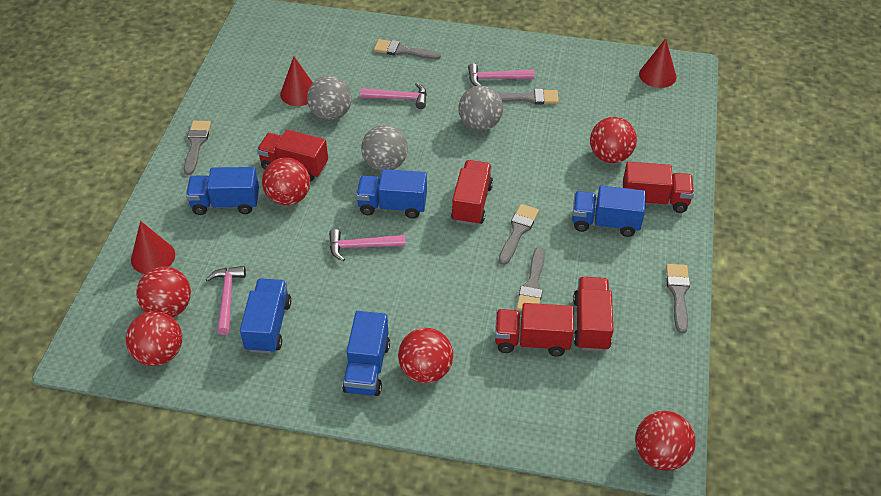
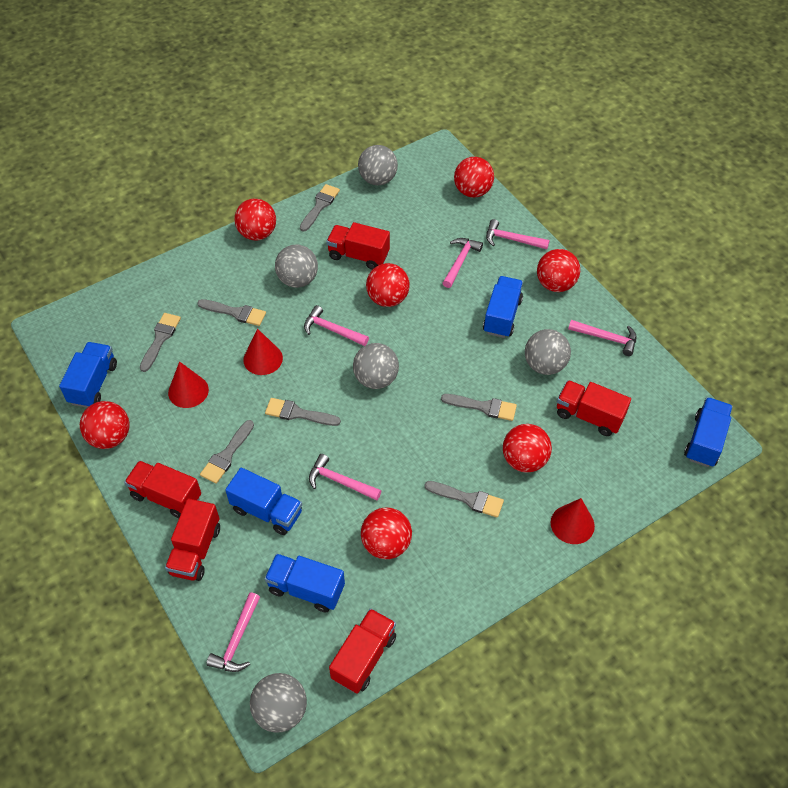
grey ball: 3 -> 5
grey brush: 6 -> 7
pink hammer: 4 -> 6
red ball: 6 -> 7

